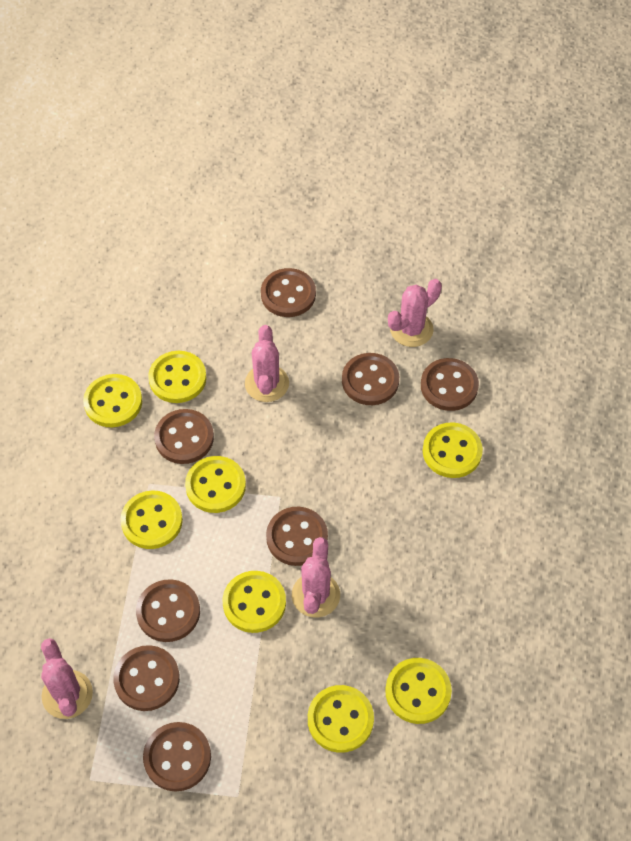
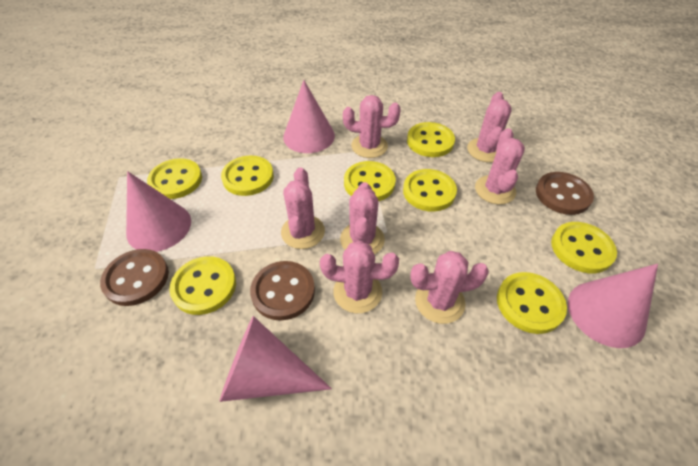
brown button: 8 -> 3
pink cactus: 4 -> 7
pink cone: 0 -> 4

